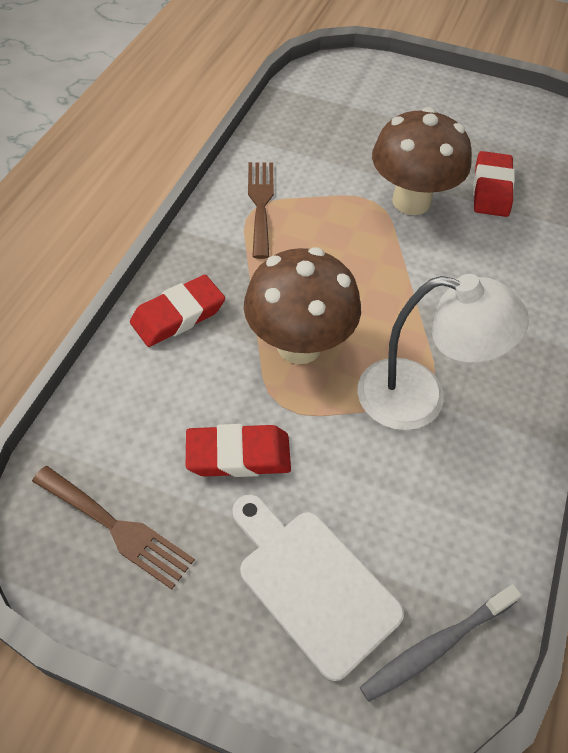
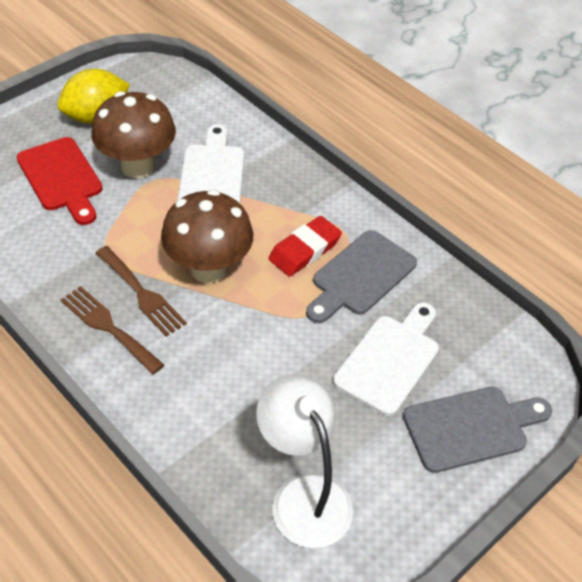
grey cutting board: 0 -> 2
grey toothbrush: 1 -> 0
red cutting board: 0 -> 1
red eraser: 3 -> 1
white cutting board: 1 -> 2
yellow lemon: 0 -> 1

